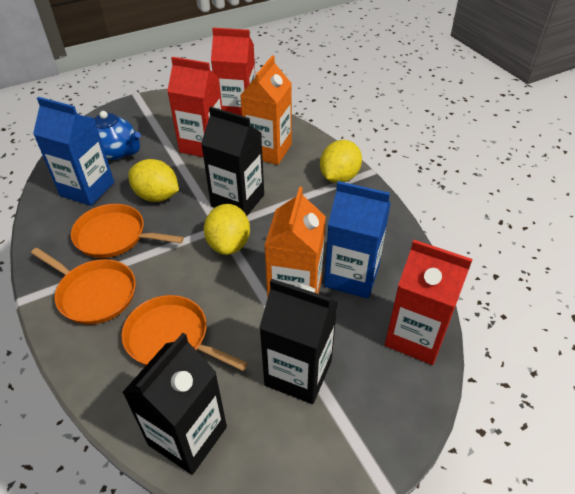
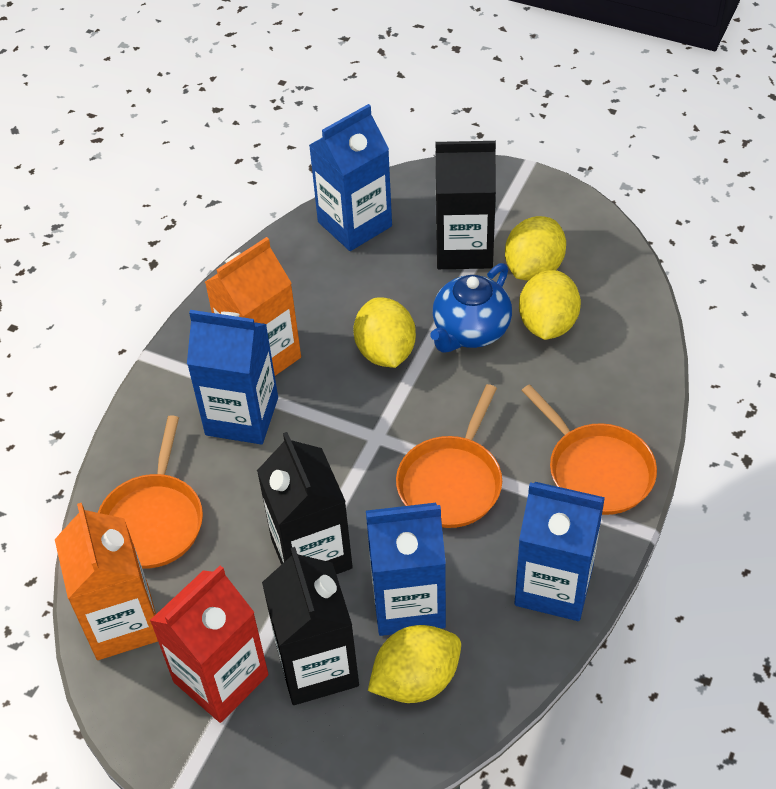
blue carton: 2 -> 4
red carton: 3 -> 1
yellow lemon: 3 -> 4

